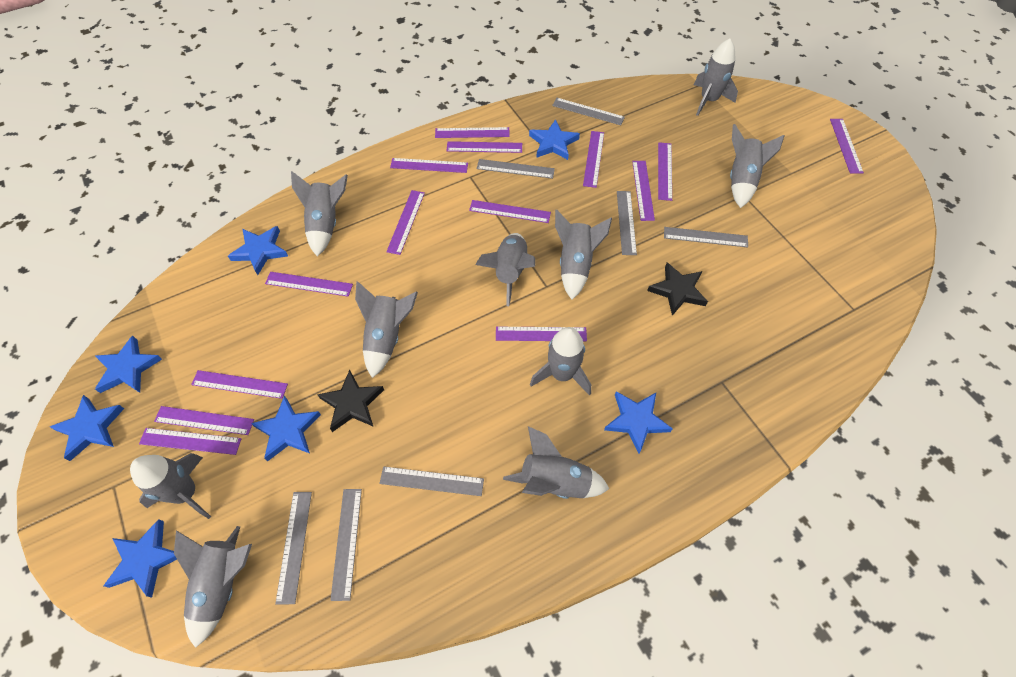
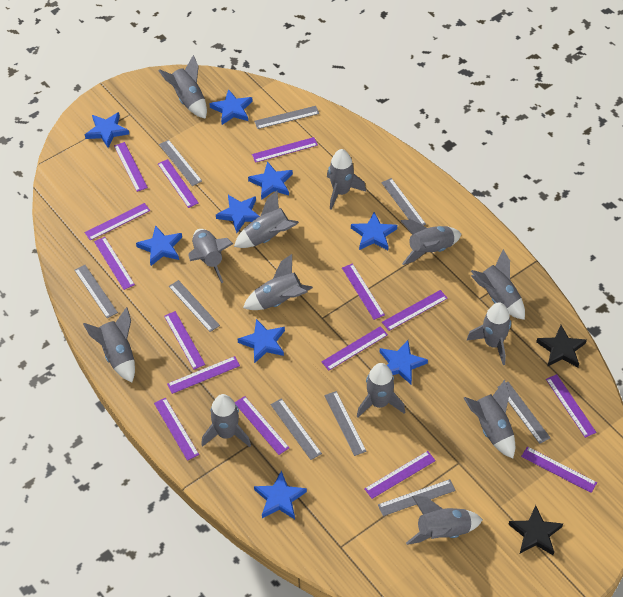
blue star: 7 -> 9
grey rocket: 10 -> 13
grey ruler: 7 -> 9
purple ruler: 14 -> 15

